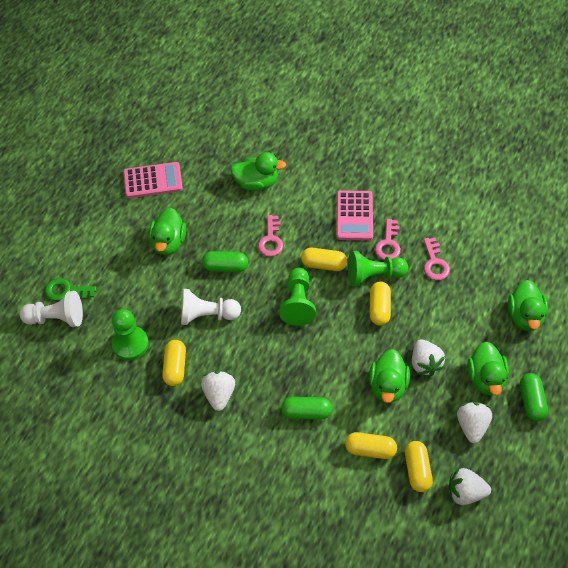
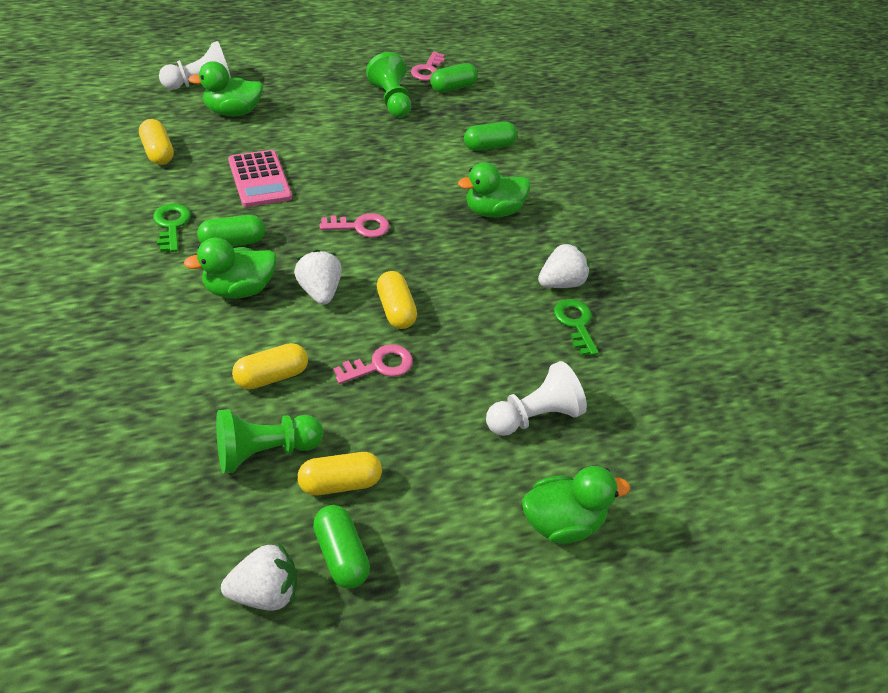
green capsule: 3 -> 4
green duck: 5 -> 4
green key: 1 -> 2
green pawn: 3 -> 2
pink calculator: 2 -> 1
white strawberry: 4 -> 3
yellow capsule: 5 -> 4

